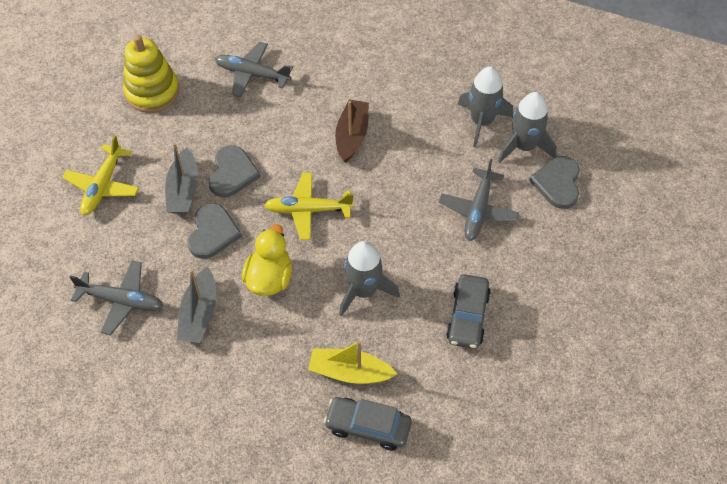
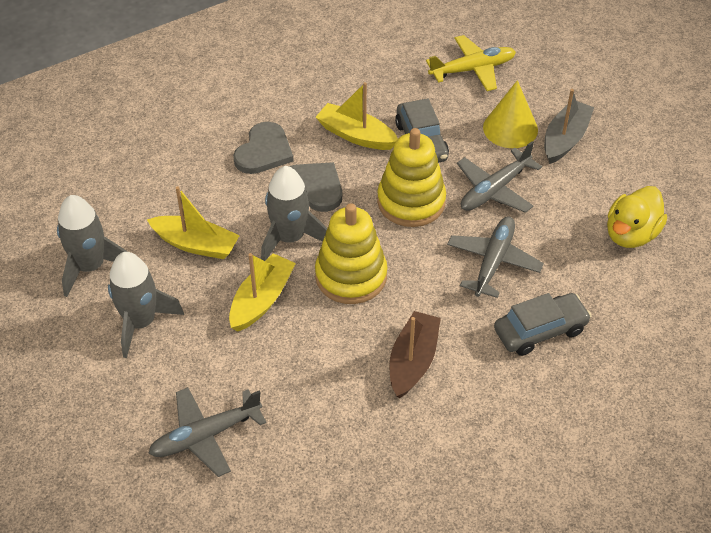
grey boat: 2 -> 1
grey heart: 3 -> 2
yellow boat: 1 -> 3
yellow cone: 0 -> 1
yellow plane: 2 -> 1
yellow stacking toy: 1 -> 2

